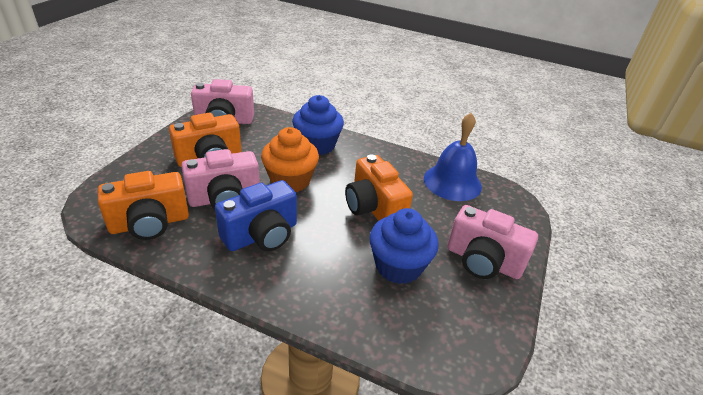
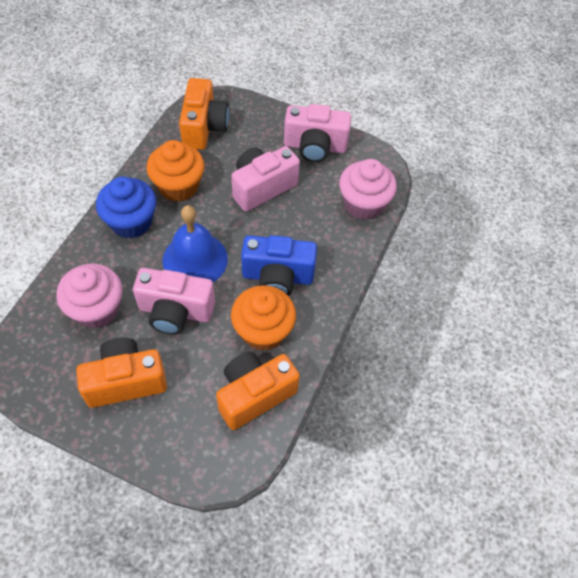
blue cupcake: 2 -> 1
orange cupcake: 1 -> 2
pink cupcake: 0 -> 2

